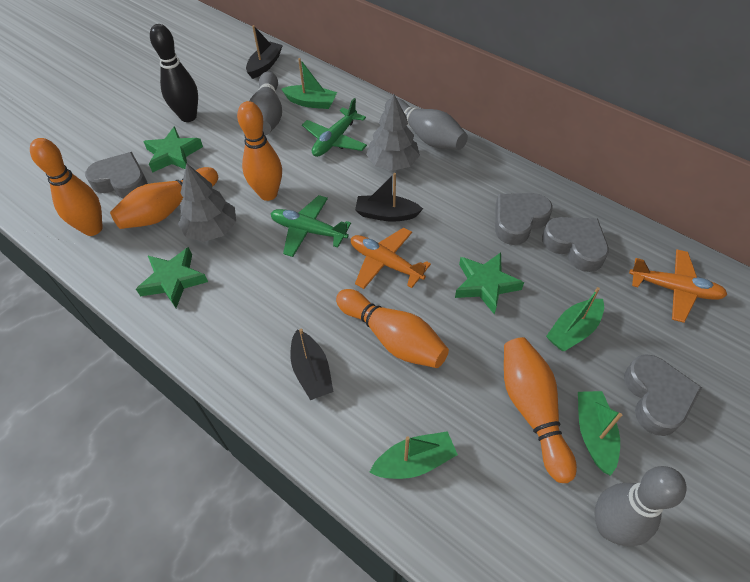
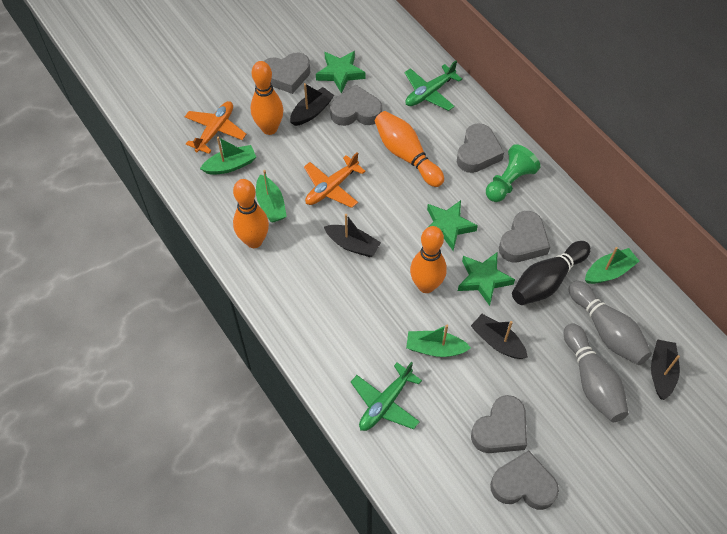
black boat: 3 -> 4
green pawn: 0 -> 1
grey bowling pin: 3 -> 2
grey heart: 4 -> 6
grey tree: 2 -> 0
orange bowling pin: 5 -> 4

